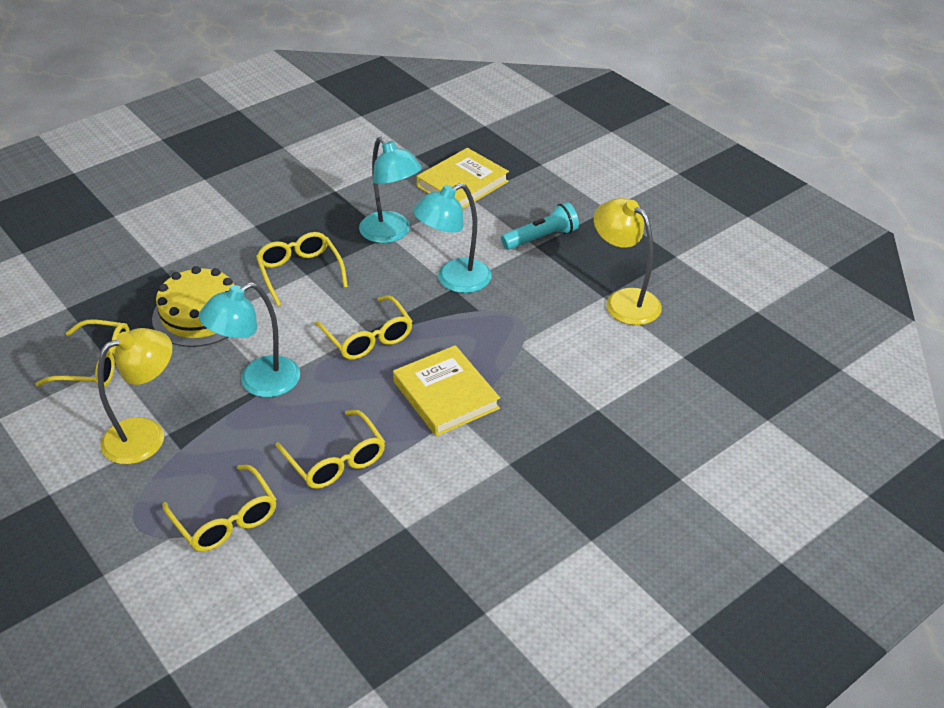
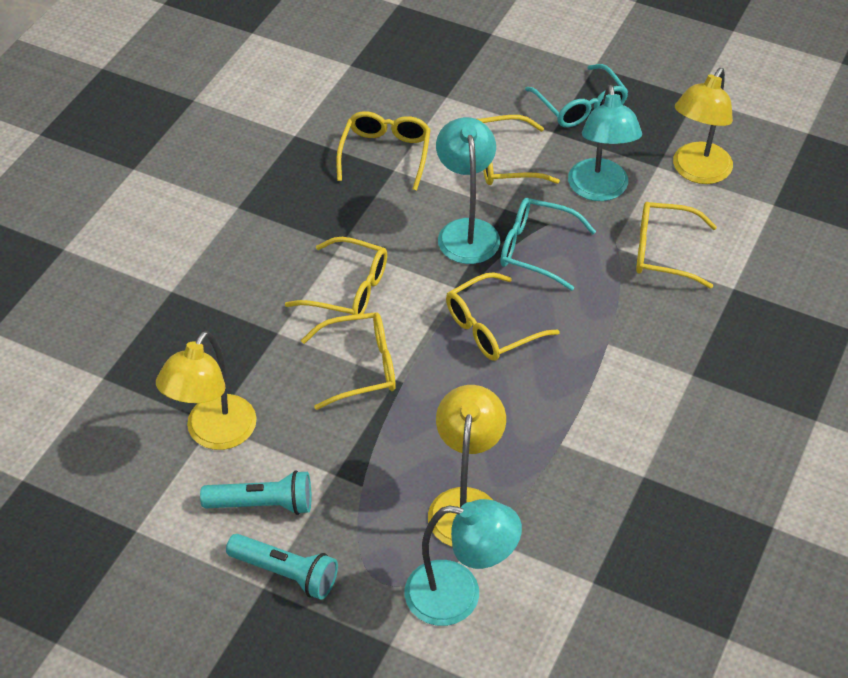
turquoise flashlight: 1 -> 2
turquoise glasses: 0 -> 2
yellow book: 2 -> 0
yellow cake: 1 -> 0
yellow glasses: 5 -> 6
yellow lamp: 2 -> 3

